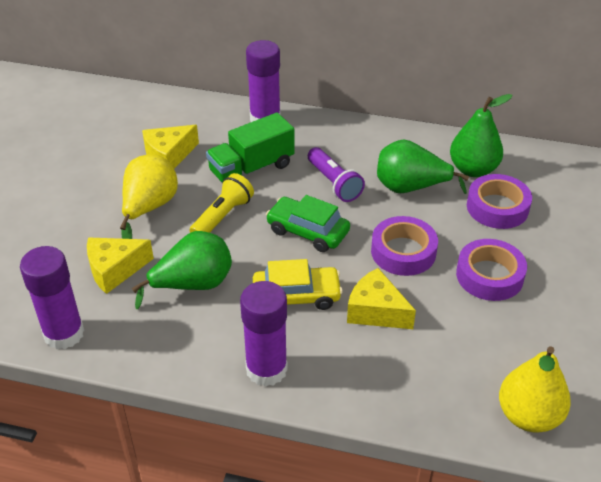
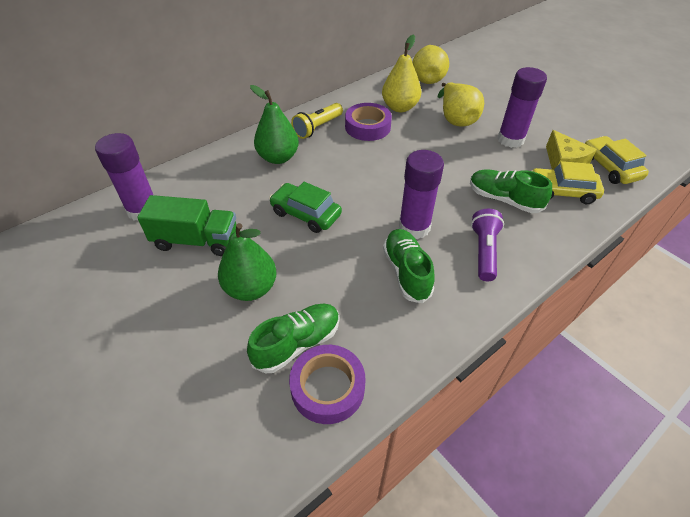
green pear: 3 -> 2
green shoe: 0 -> 3
purple tape: 3 -> 2
yellow car: 1 -> 2
yellow cheese: 3 -> 1
yellow pear: 2 -> 3

